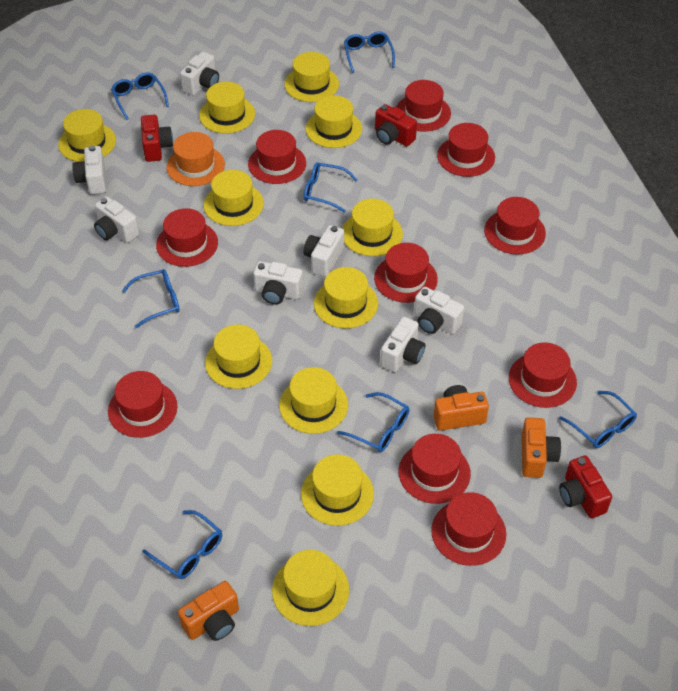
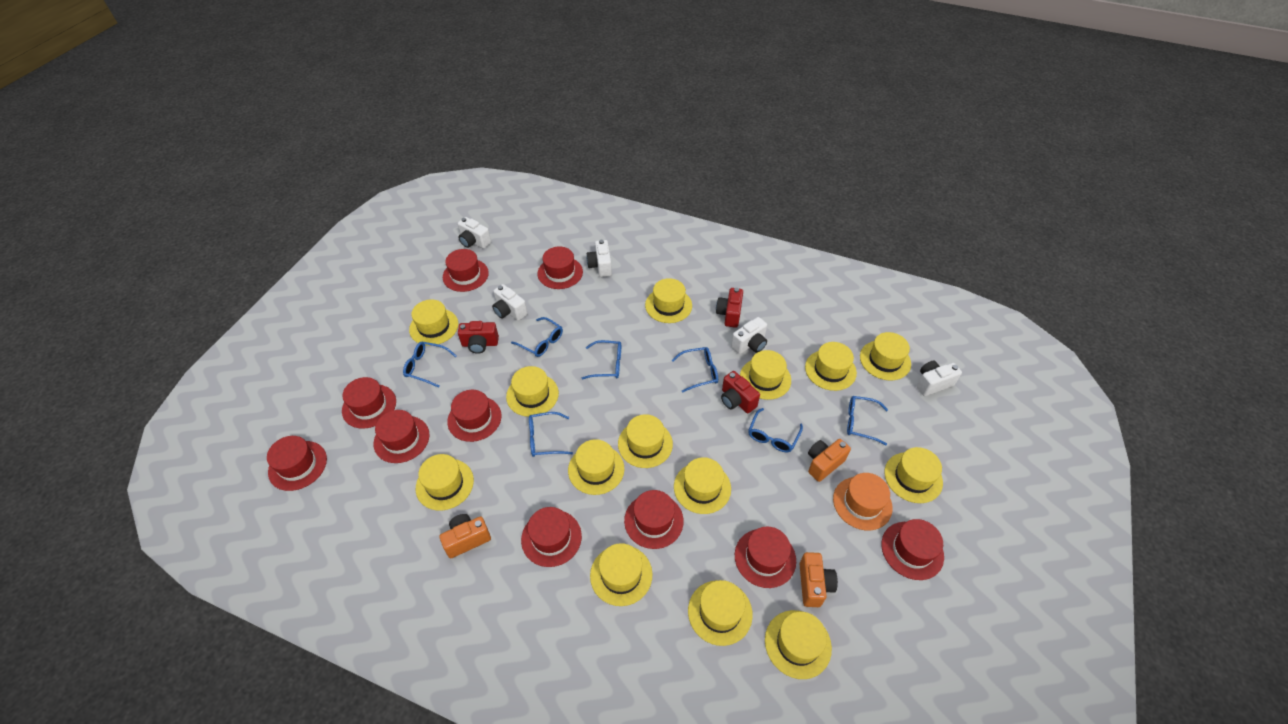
white camera: 7 -> 5
yellow hat: 11 -> 14

